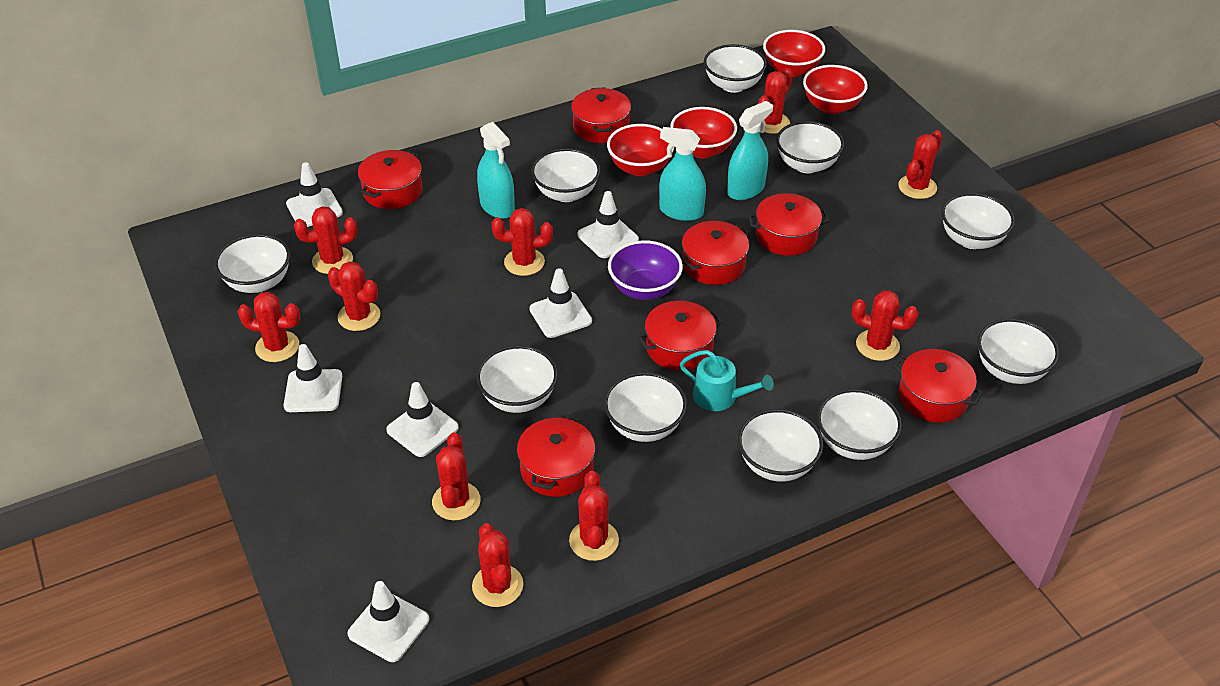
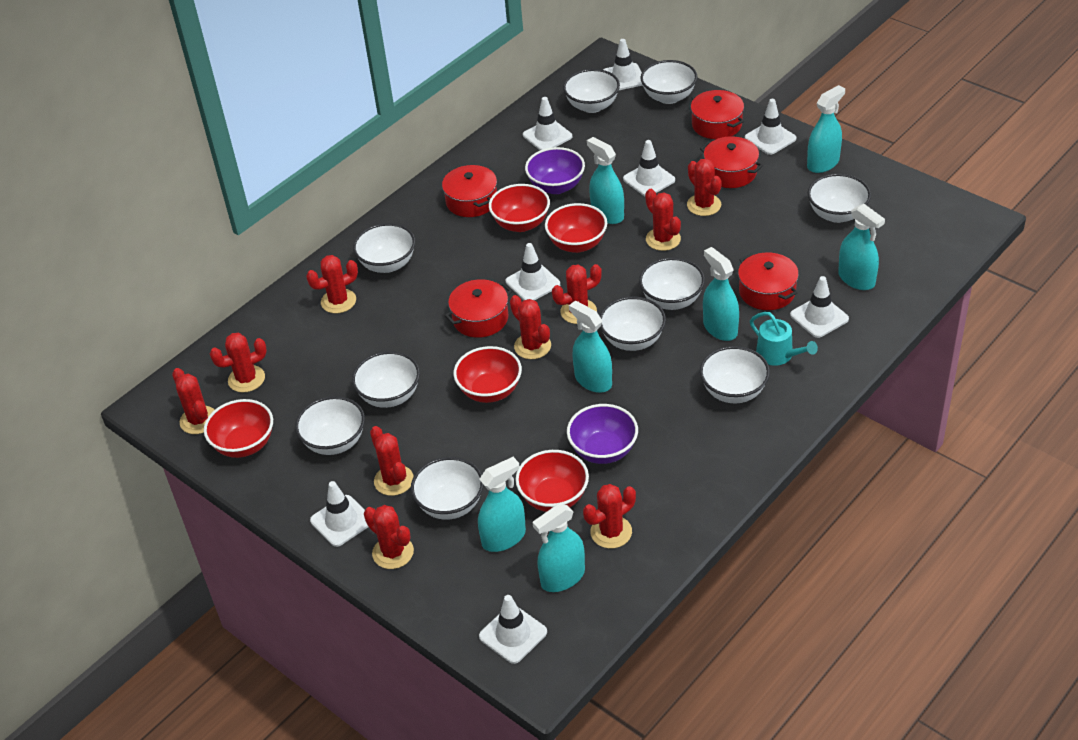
purple bowl: 1 -> 2
red bowl: 4 -> 5
red pot: 7 -> 5
turquoise spray bottle: 3 -> 7
white traffic cone: 6 -> 8

